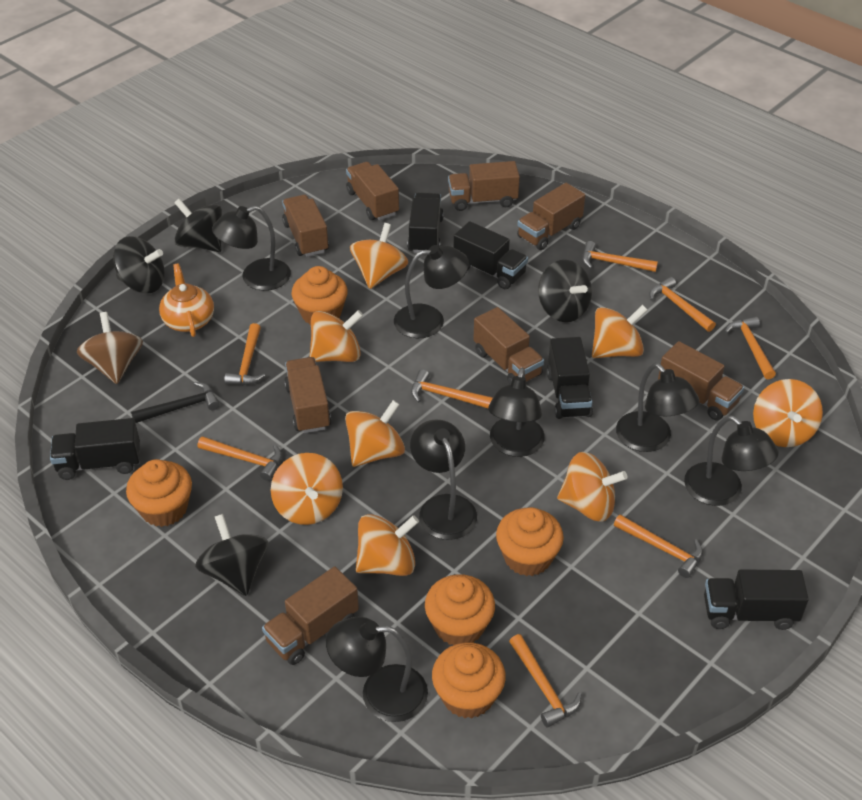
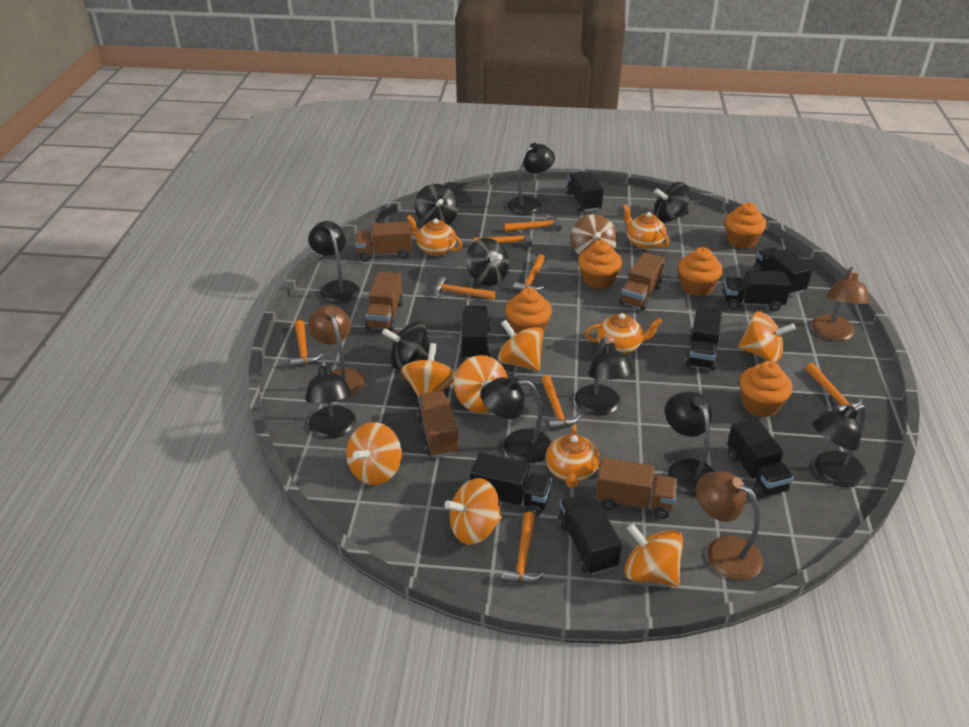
black hammer: 1 -> 0
black truck: 5 -> 8
brown lamp: 0 -> 3
brown truck: 8 -> 5
orange spinning top: 8 -> 7
orange teapot: 1 -> 4

